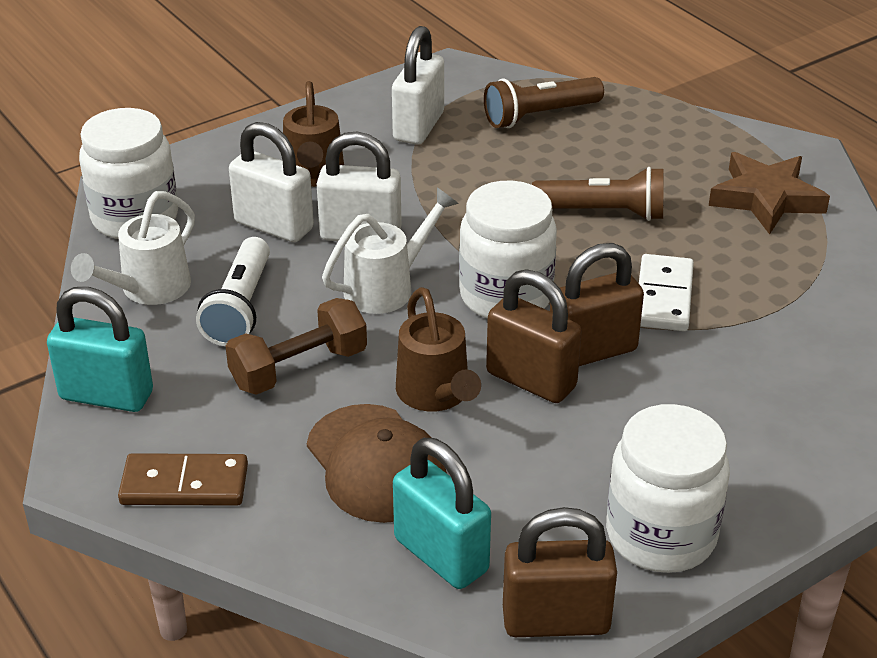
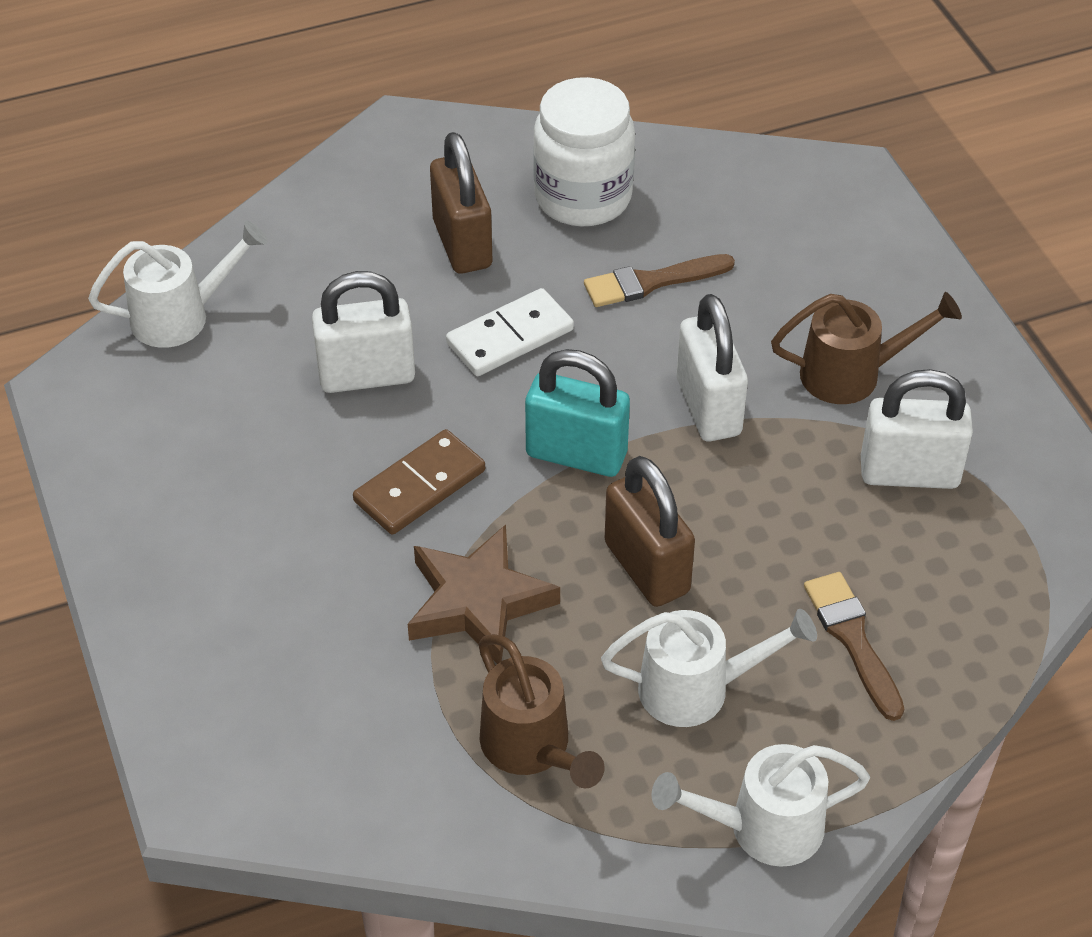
brown brush: 0 -> 2
brown cap: 1 -> 0
brown dumbbell: 1 -> 0
brown flashlight: 2 -> 0
brown padlock: 3 -> 2
turquoise padlock: 2 -> 1
white flashlight: 1 -> 0
white jar: 3 -> 1
white watering can: 2 -> 3

